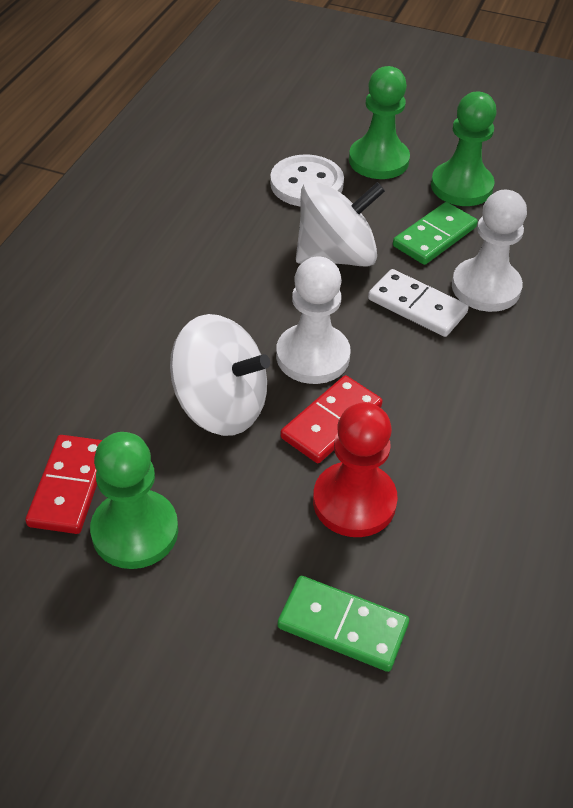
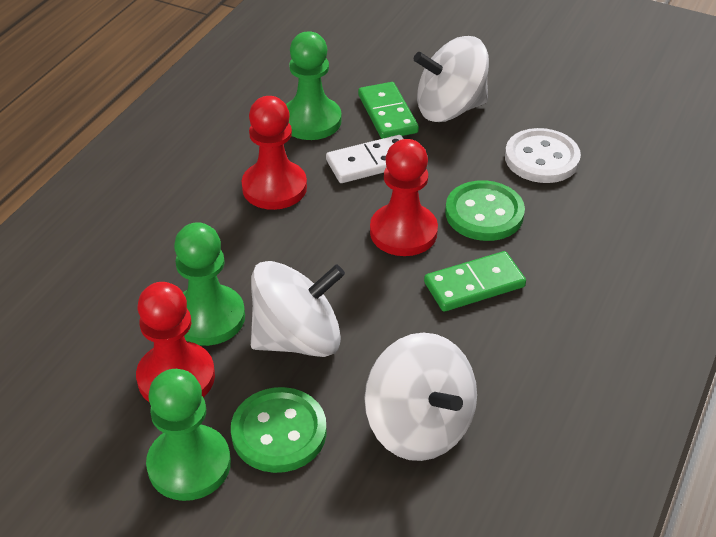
green button: 0 -> 2
red domino: 2 -> 0
red pawn: 1 -> 3
white pawn: 2 -> 0
white spinning top: 2 -> 3

